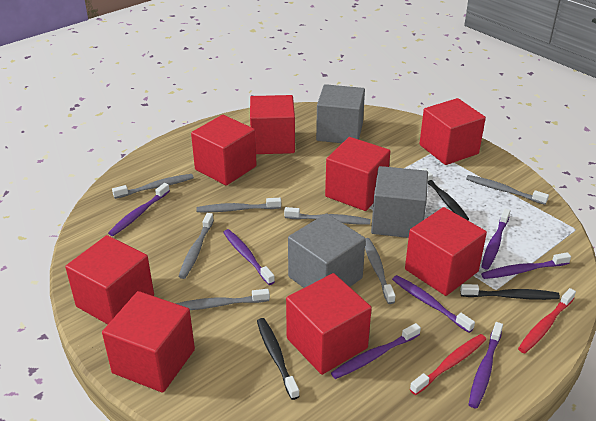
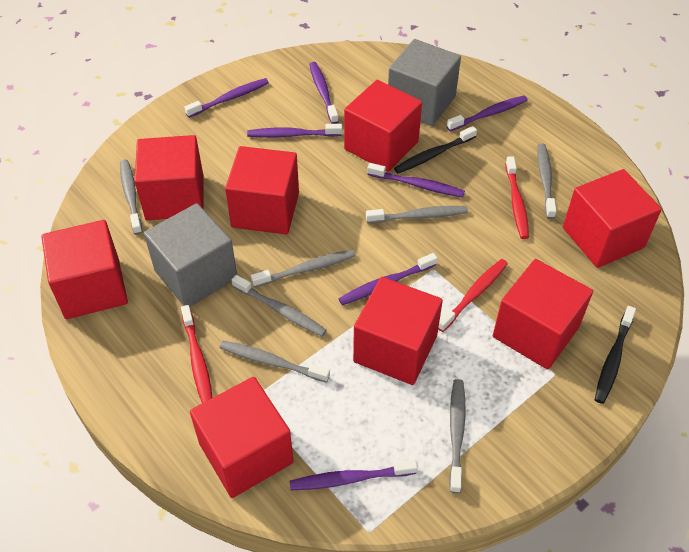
black toothbrush: 3 -> 2
grey cube: 3 -> 2
red toothbrush: 2 -> 3

